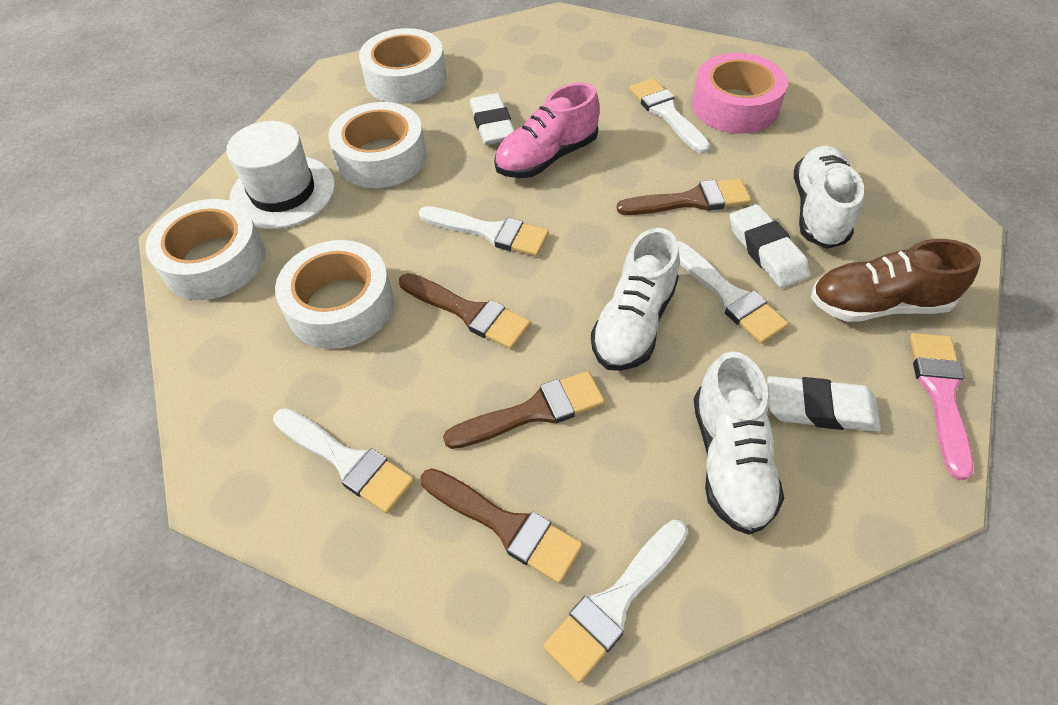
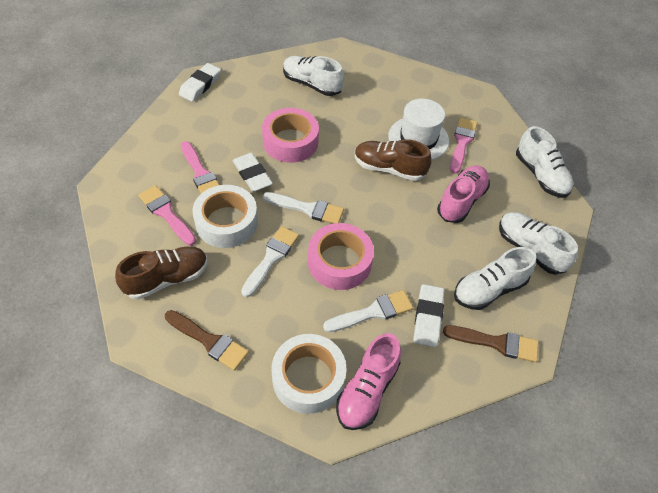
brown brush: 4 -> 2
brown shoe: 1 -> 2
pink brush: 1 -> 3
pink shoe: 1 -> 2
pink tape: 1 -> 2
white brush: 5 -> 3
white shoe: 3 -> 4
white tape: 4 -> 2

